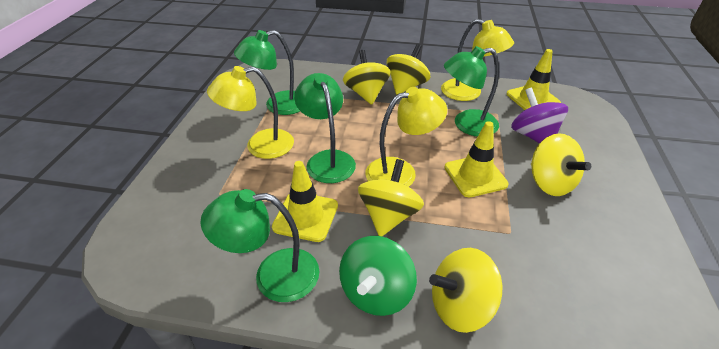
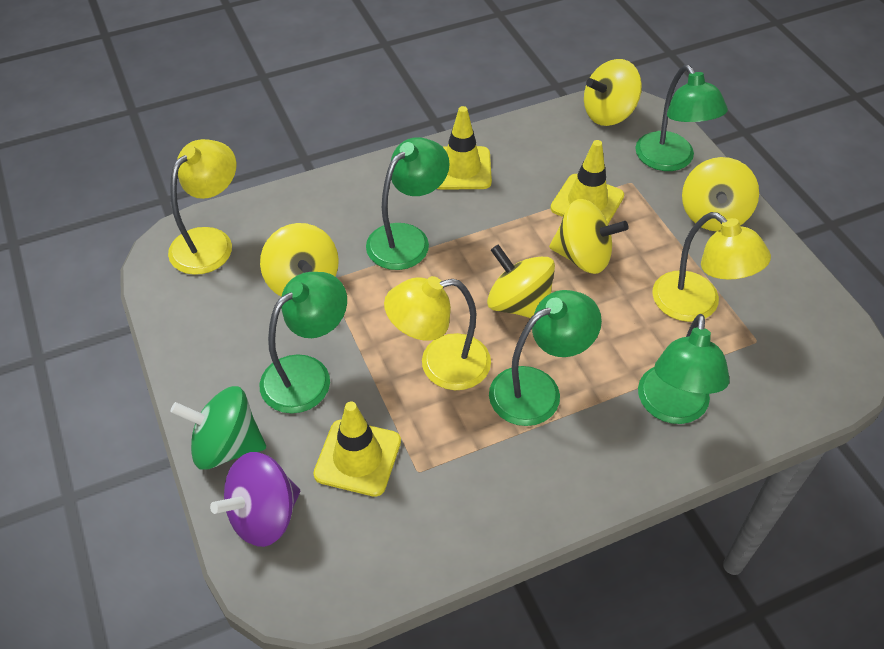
green lamp: 4 -> 5

